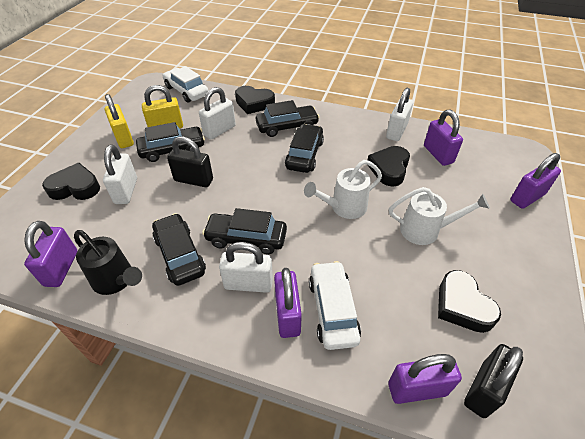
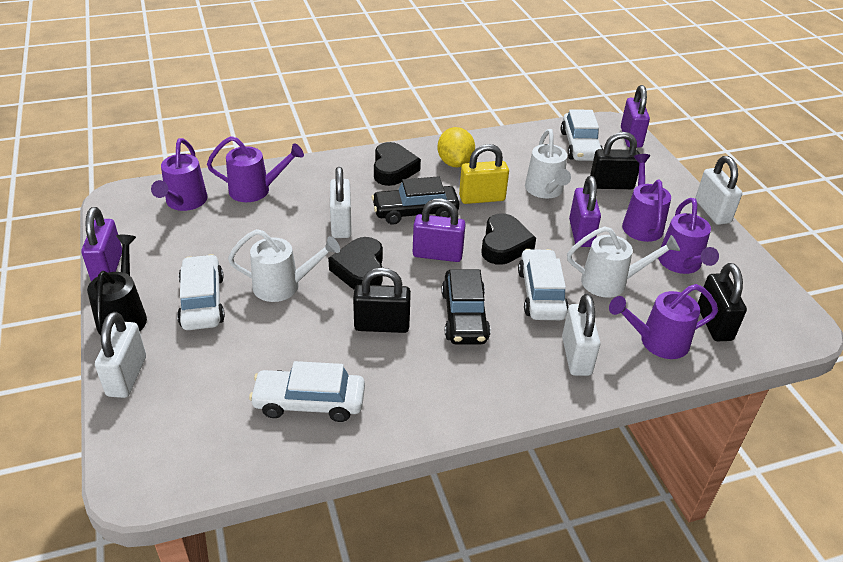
black car: 5 -> 2
black heart: 4 -> 3
black padlock: 2 -> 3
purple padlock: 5 -> 4
purple watering can: 0 -> 5
white car: 2 -> 4
white watering can: 2 -> 3
yellow lemon: 0 -> 1
yellow padlock: 2 -> 1

